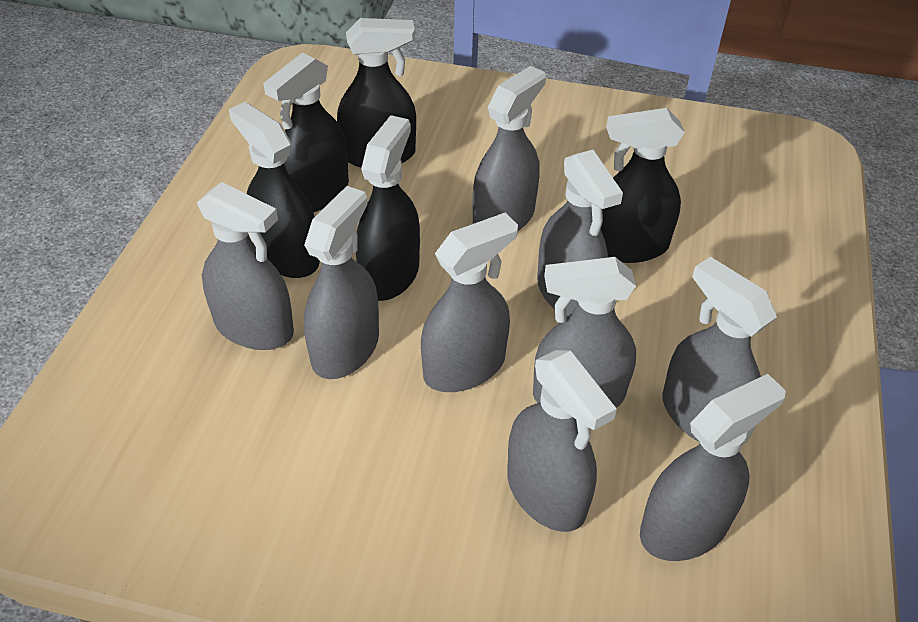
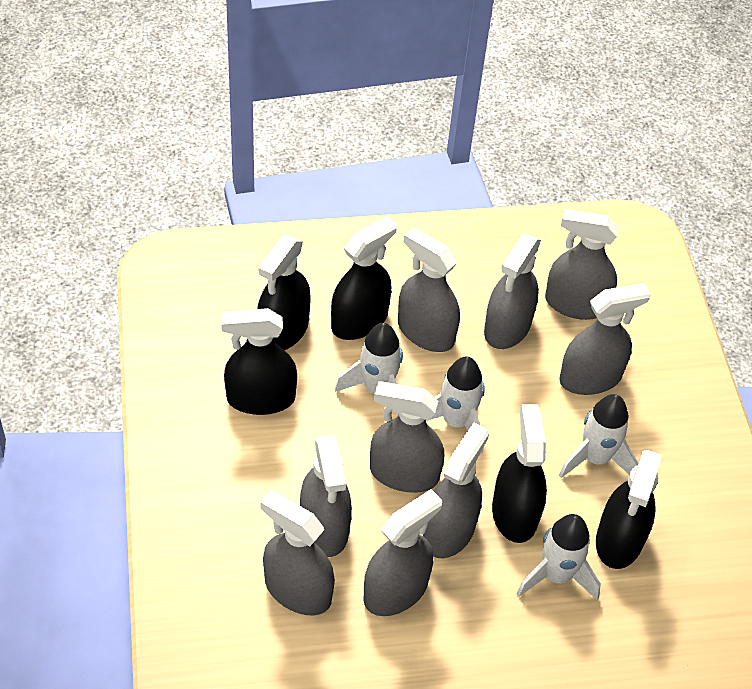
white rocket: 0 -> 4

